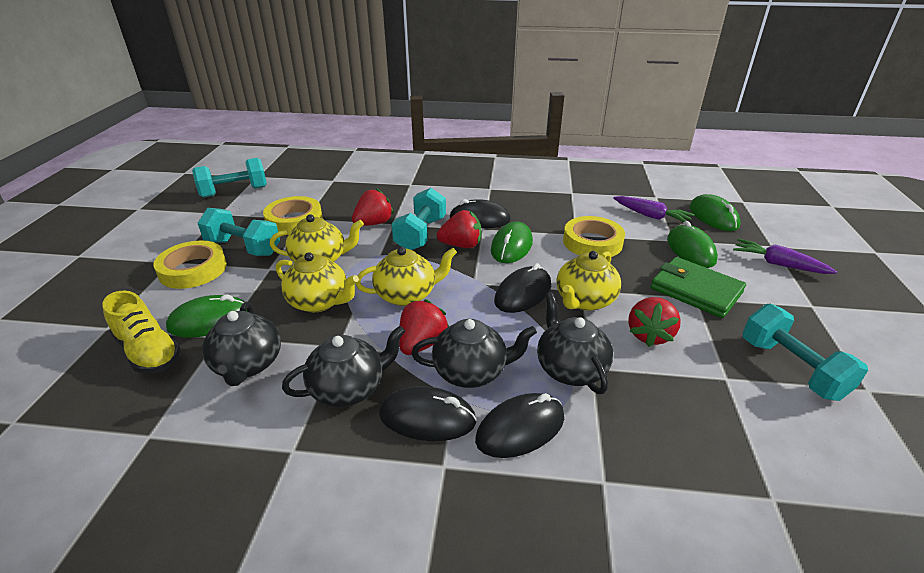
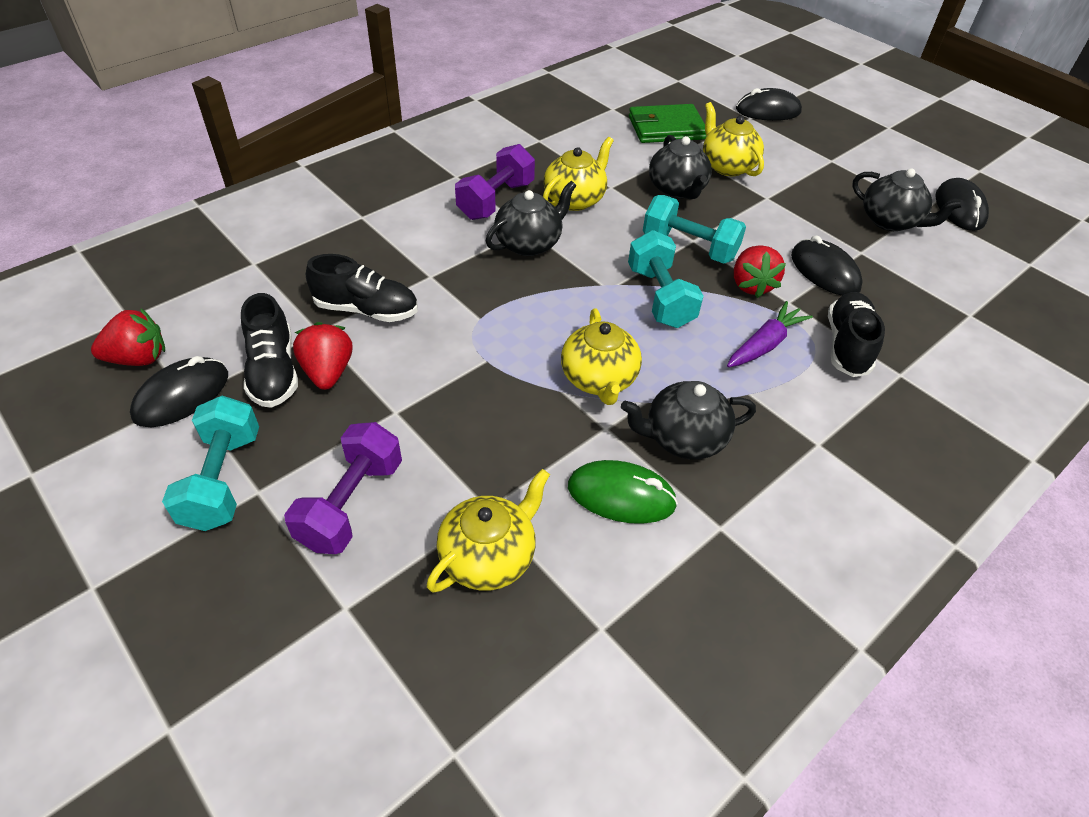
black shoe: 0 -> 3
green mouse: 4 -> 1
purple carrot: 2 -> 1
purple dumbbell: 0 -> 2
red strawberry: 4 -> 3
turquoise dumbbell: 4 -> 3
yellow shoe: 1 -> 0
yellow tape: 3 -> 0

